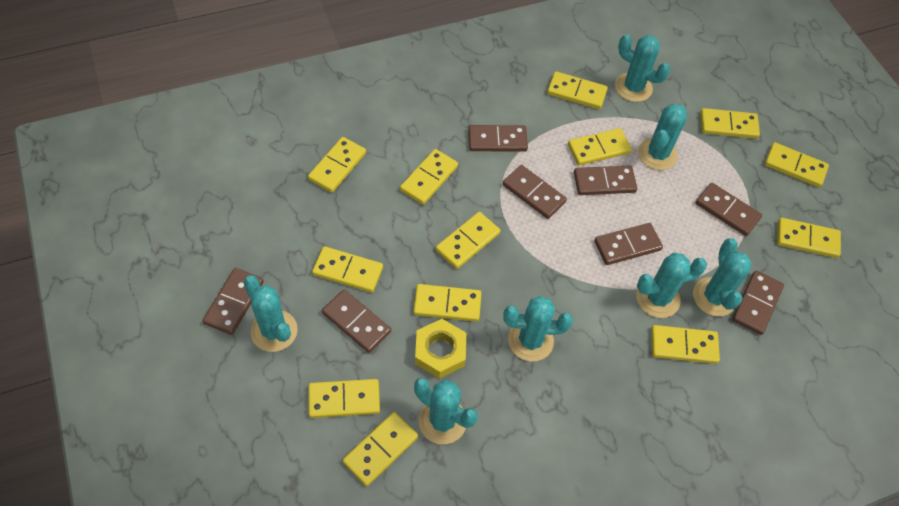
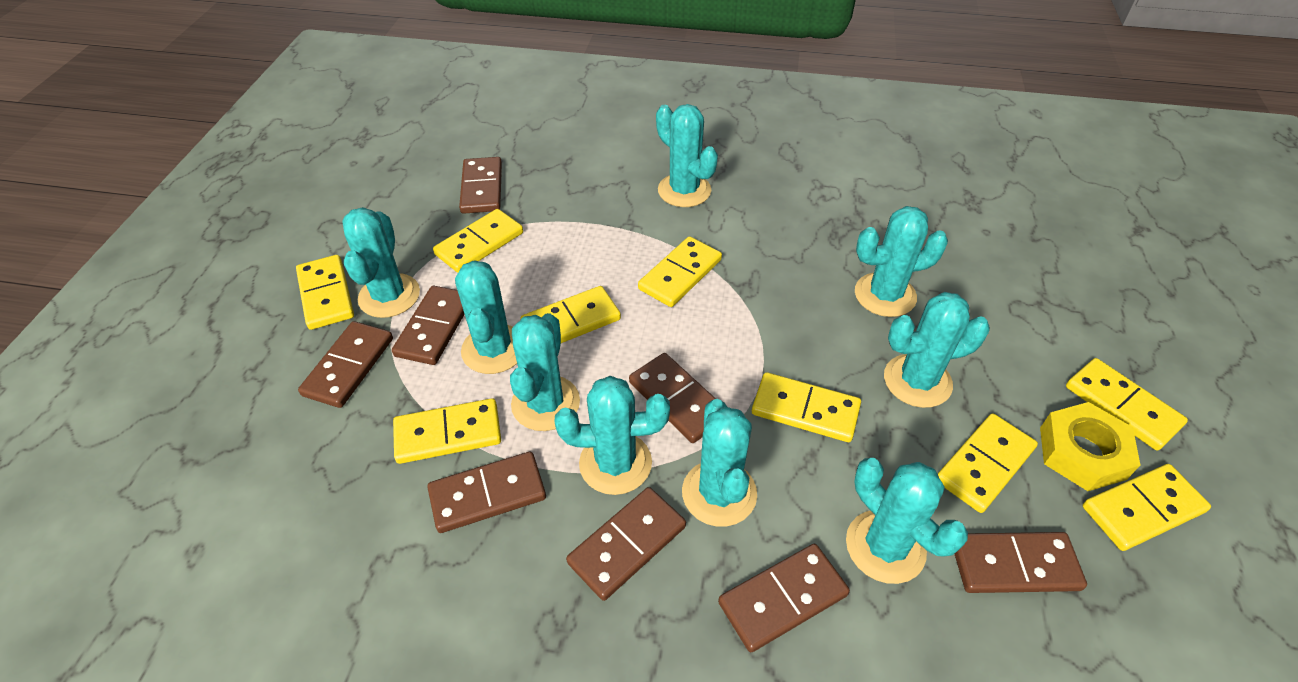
turquoise cactus: 7 -> 9
yellow domino: 13 -> 9

